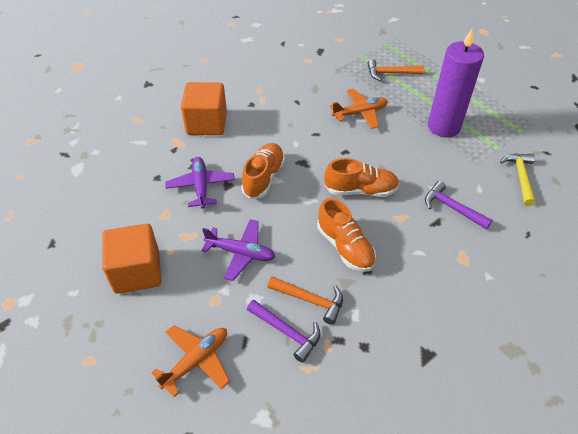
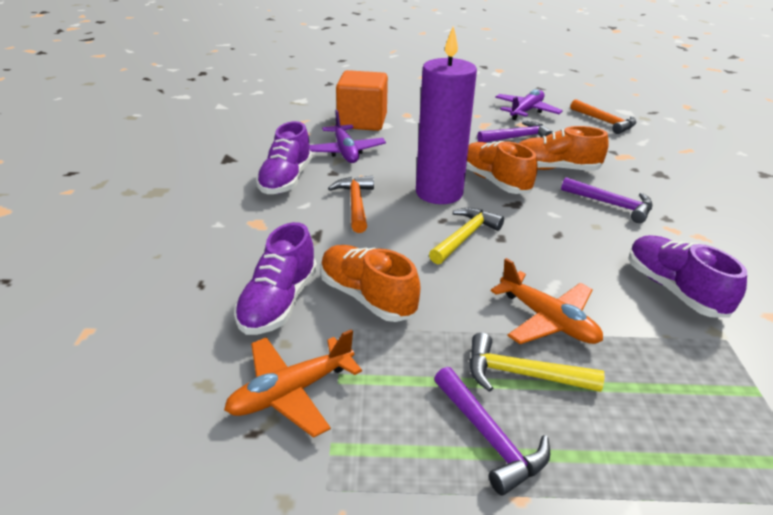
orange cube: 2 -> 1
purple hammer: 2 -> 3
purple shoe: 0 -> 3
yellow hammer: 1 -> 2

